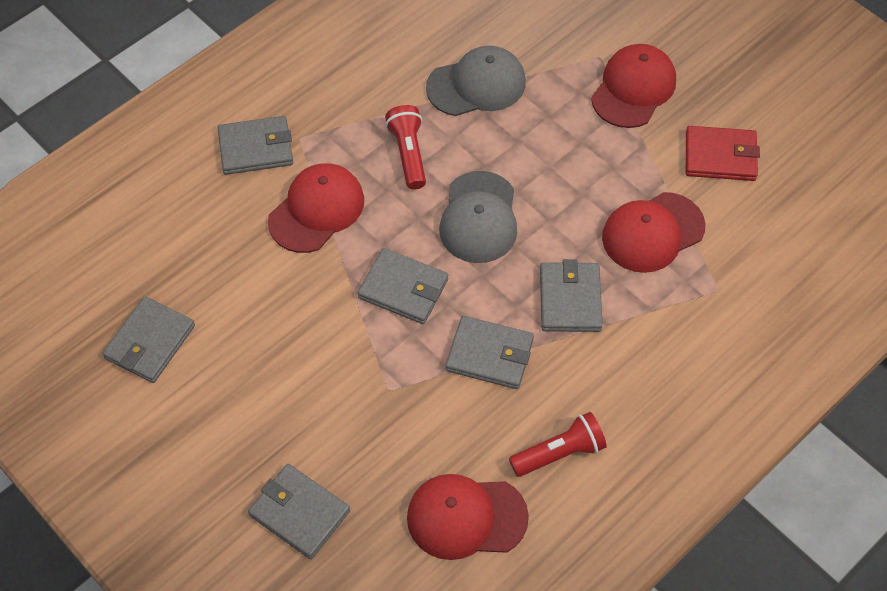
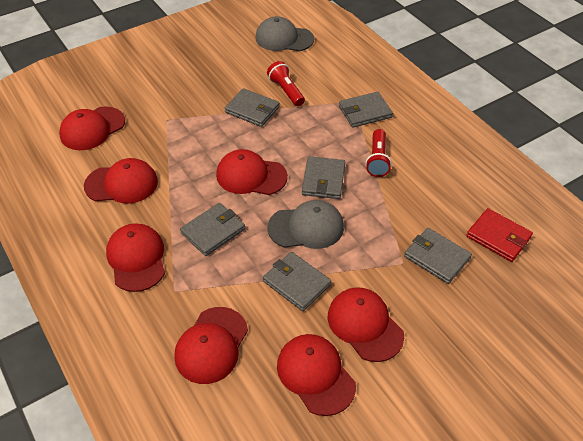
red cap: 4 -> 7

